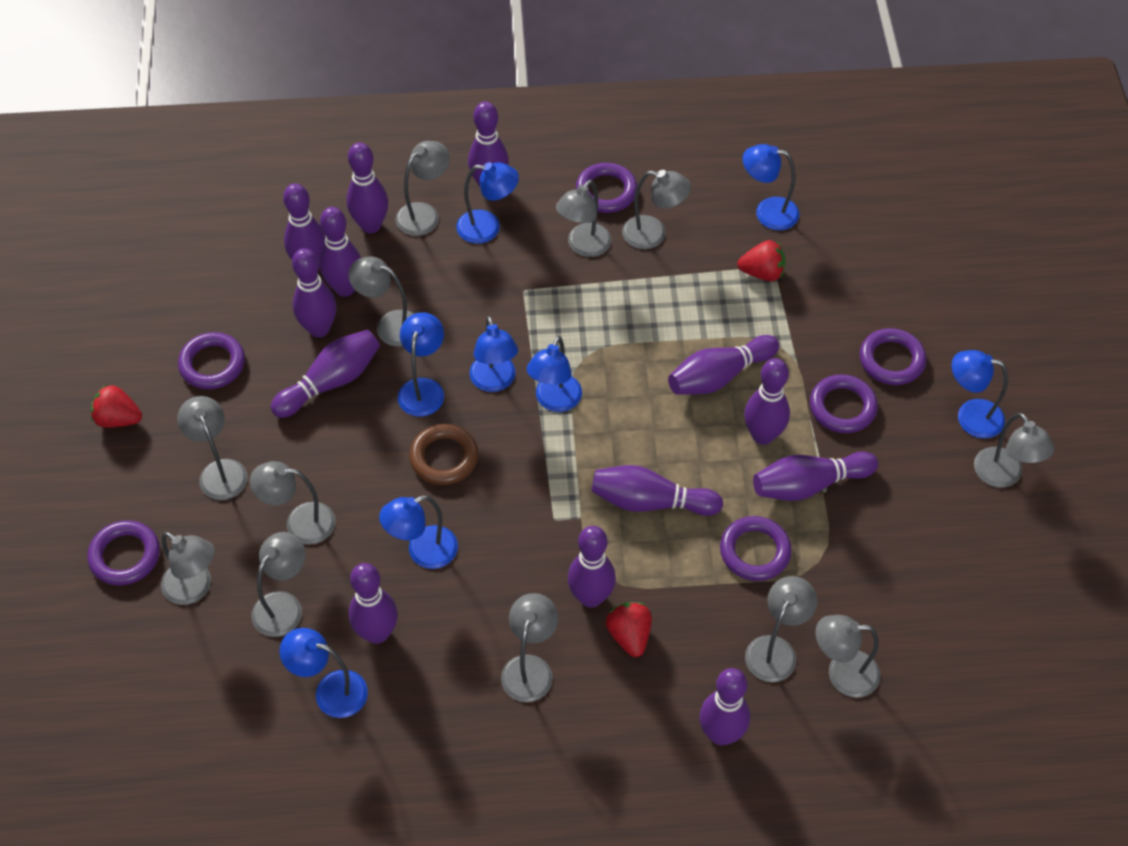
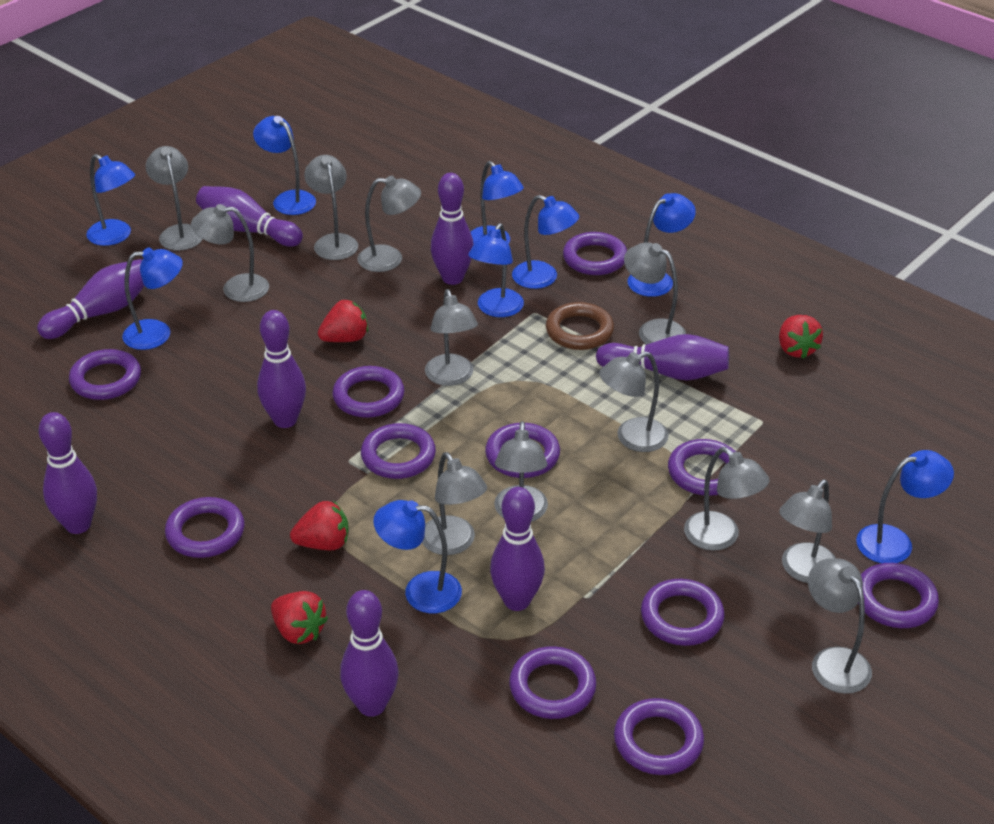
blue lamp: 8 -> 9
purple bowling pin: 13 -> 8
purple ring: 6 -> 11
red strawberry: 3 -> 4

